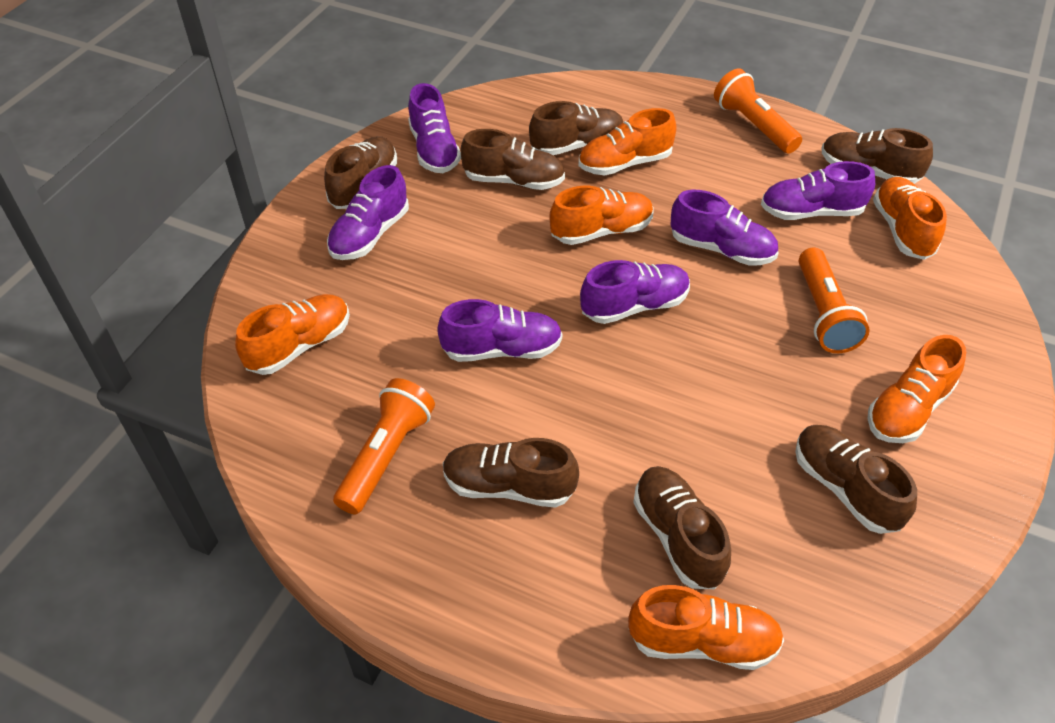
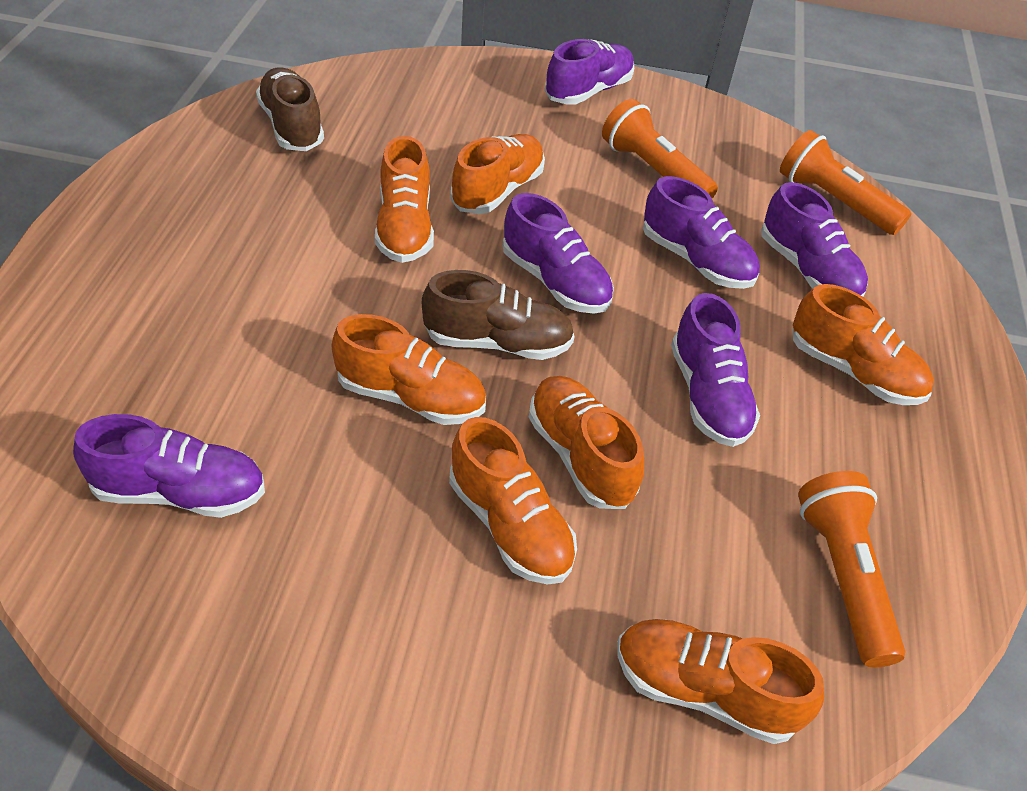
brown shoe: 7 -> 2
orange shoe: 6 -> 7

